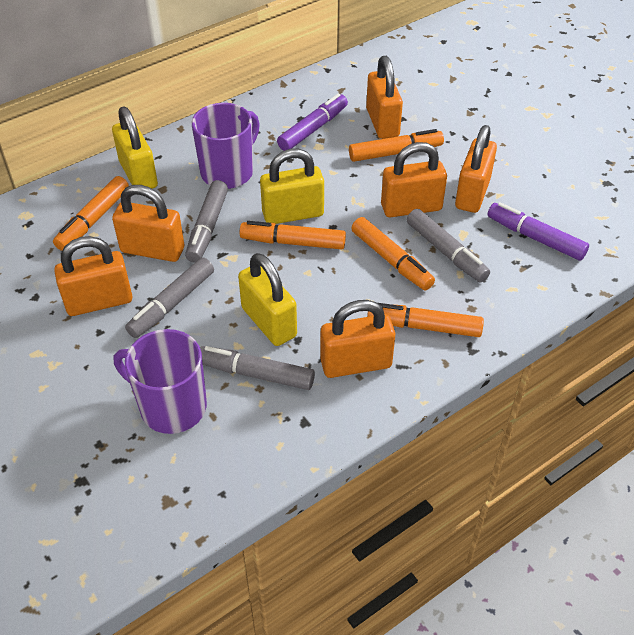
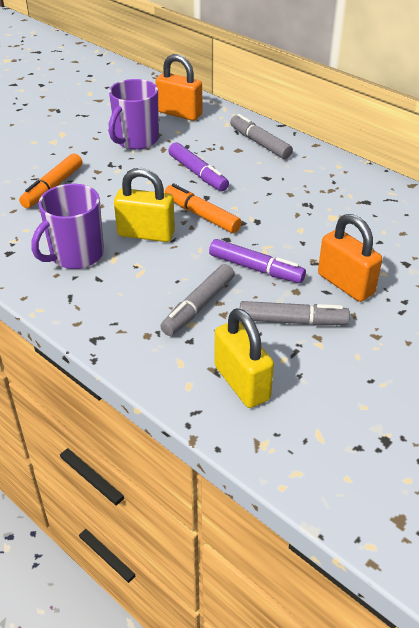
grey marker: 4 -> 3
orange marker: 5 -> 2
orange padlock: 6 -> 2
yellow padlock: 3 -> 2

